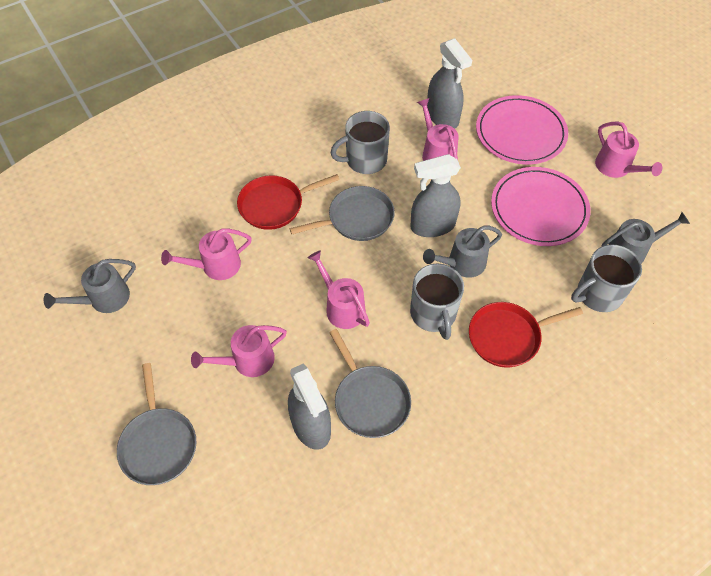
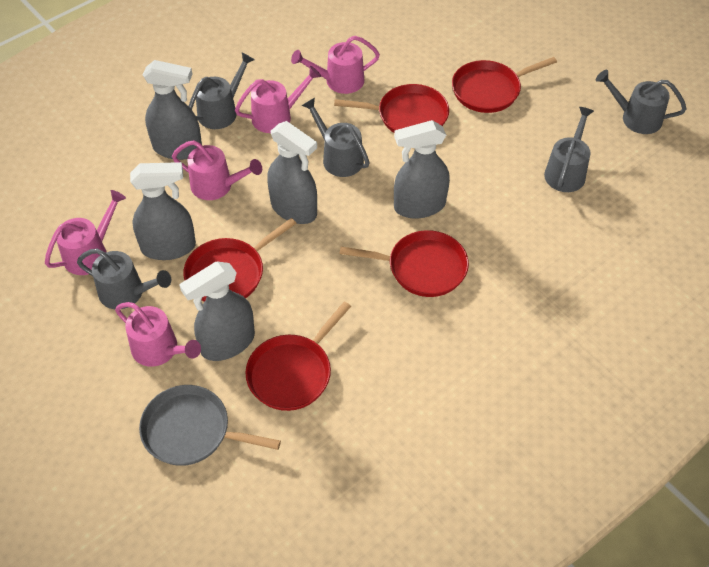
grey mug: 3 -> 0
grey pan: 3 -> 1
grey spray bottle: 3 -> 5
grey watering can: 3 -> 5
pink plate: 2 -> 0
red pan: 2 -> 5

